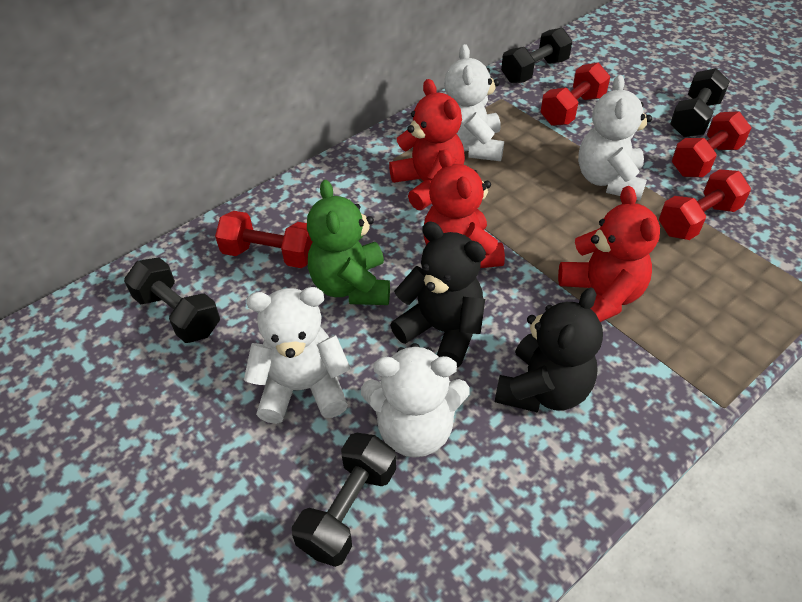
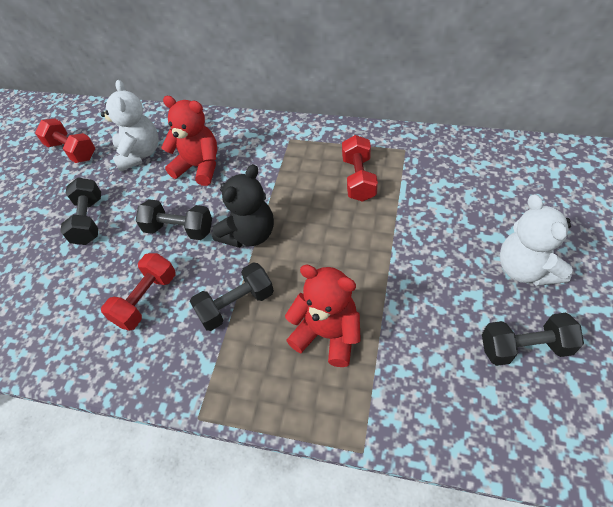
black teddy bear: 2 -> 1
green teddy bear: 1 -> 0
red dumbbell: 4 -> 3
red teddy bear: 3 -> 2
white teddy bear: 4 -> 2

